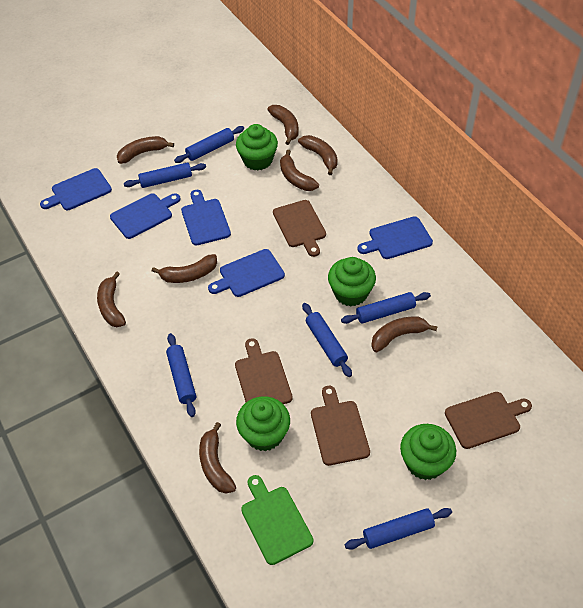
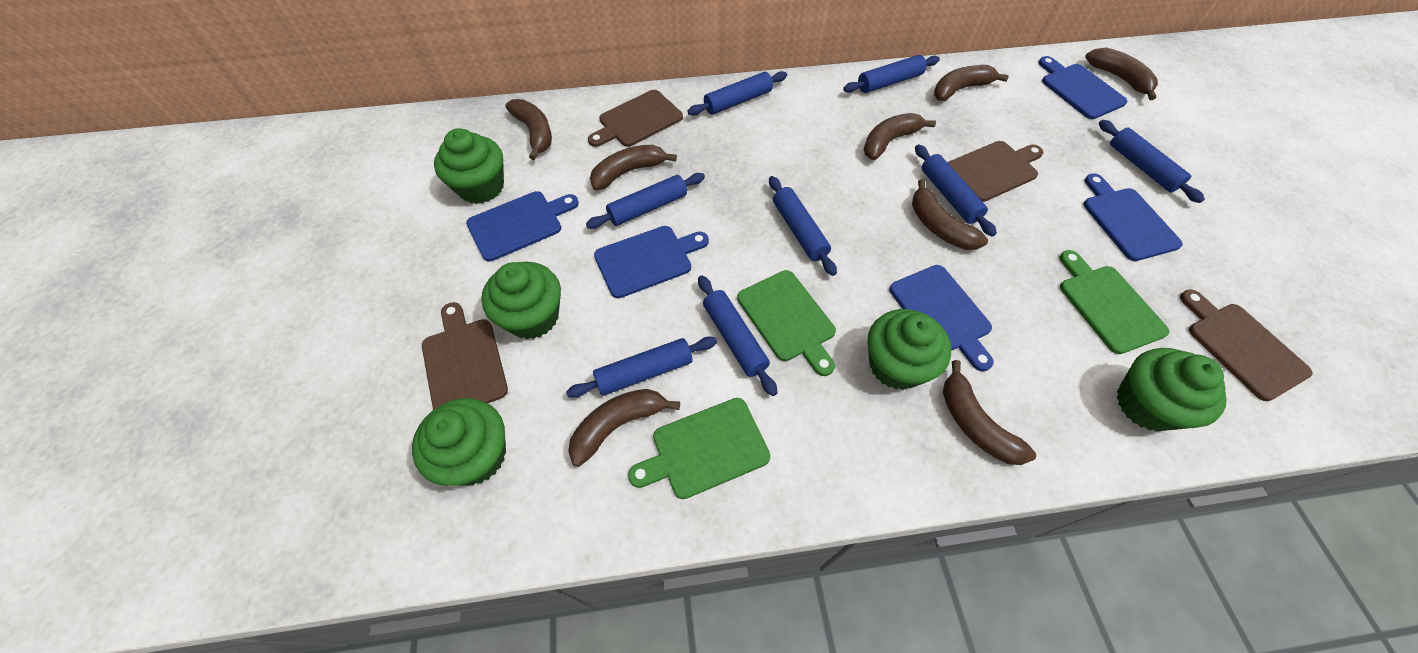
blue rolling pin: 6 -> 8
green cupcake: 4 -> 5
green cutting board: 1 -> 3

